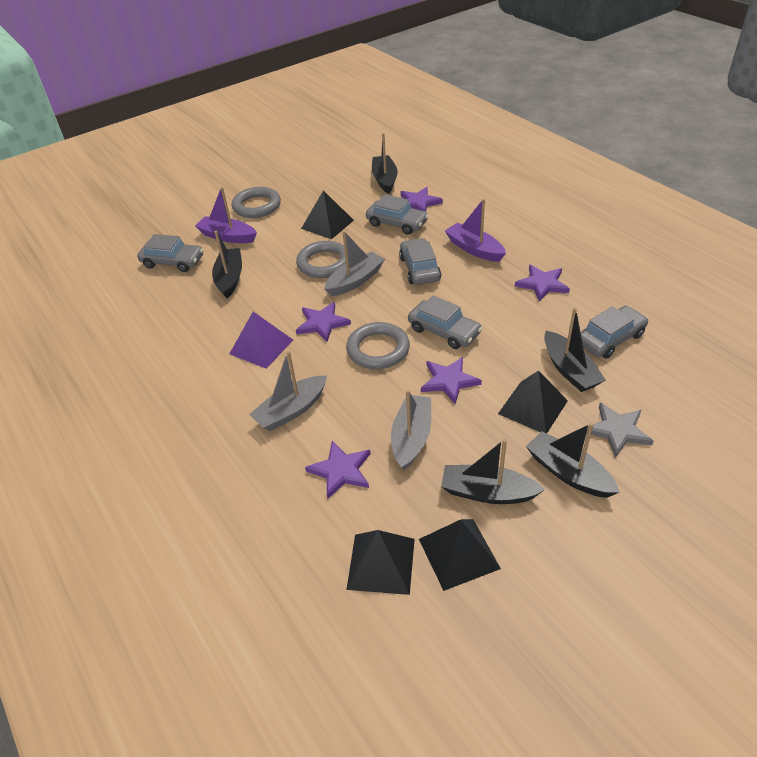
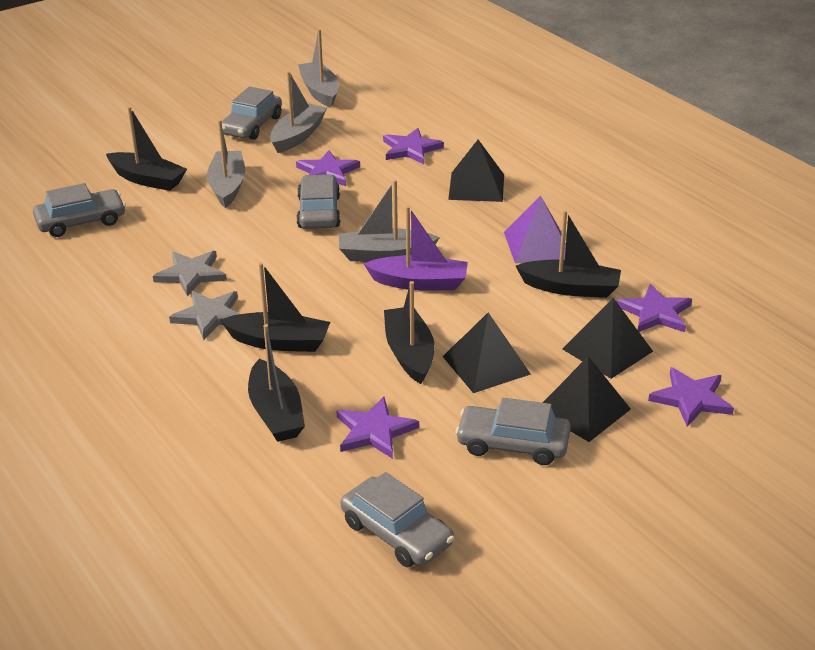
grey boat: 3 -> 4
grey ring: 3 -> 0
grey star: 1 -> 2
purple boat: 2 -> 1

